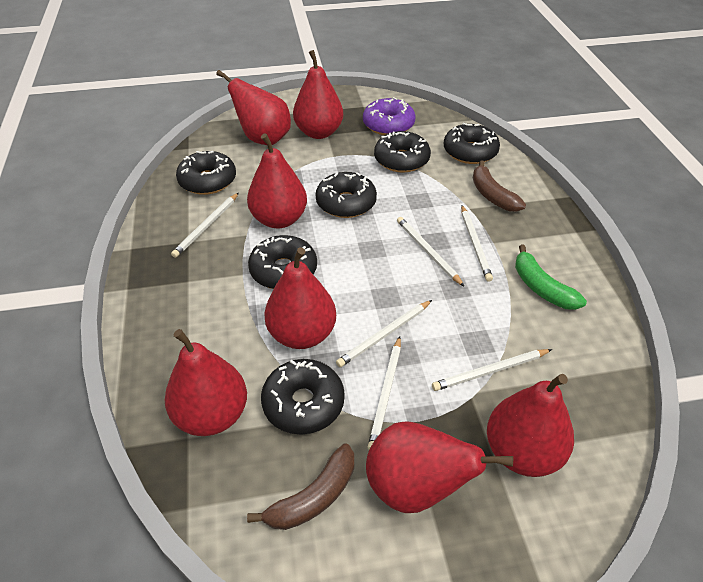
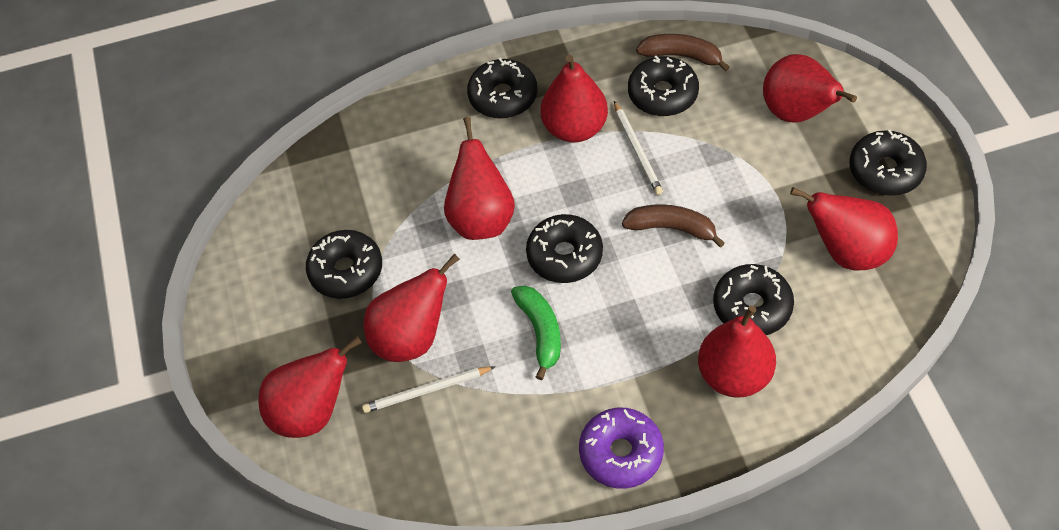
white pencil: 6 -> 2

